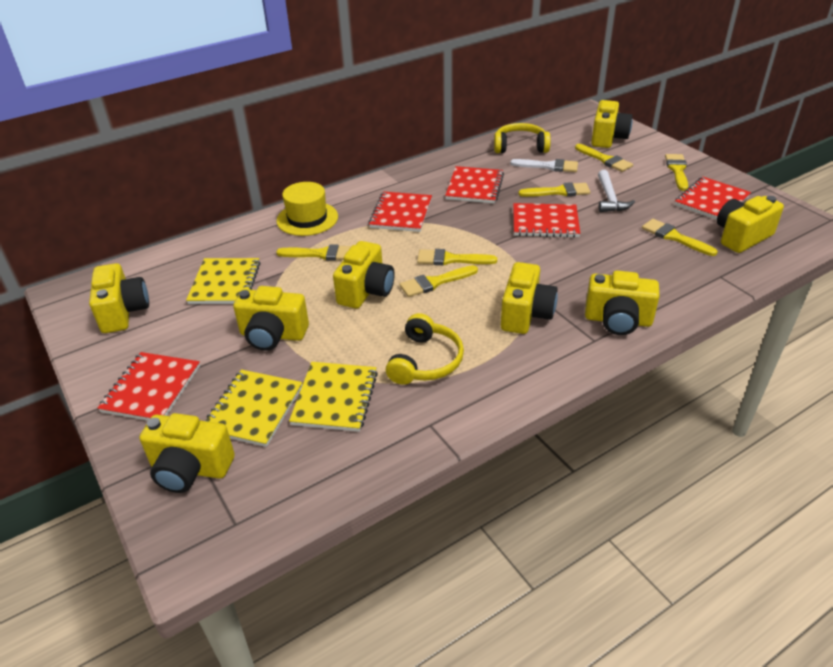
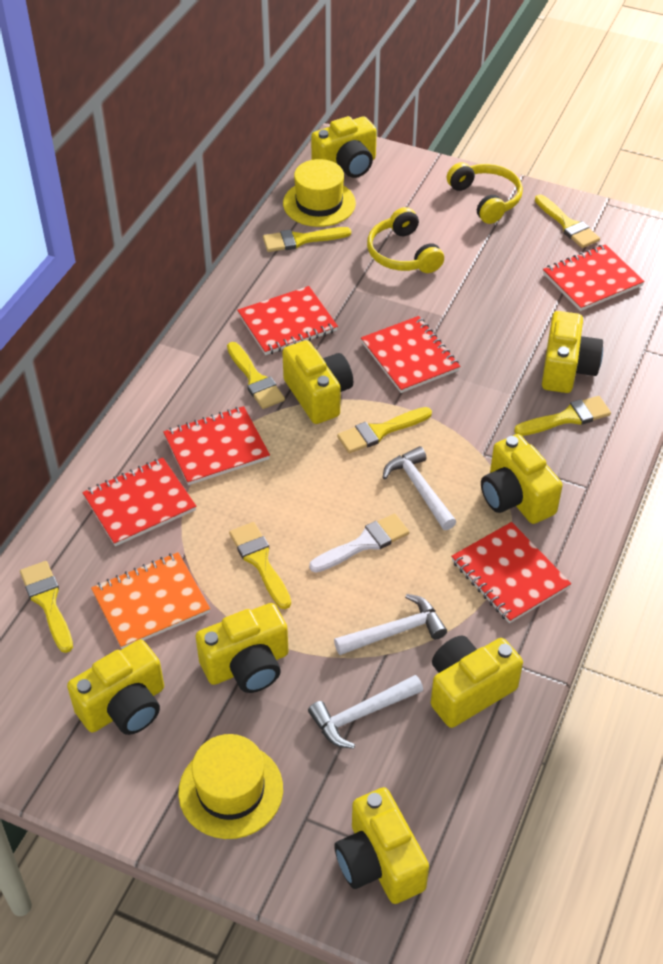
orange notebook: 0 -> 1
red notebook: 5 -> 6
white hammer: 1 -> 3
yellow hat: 1 -> 2
yellow notebook: 3 -> 0

